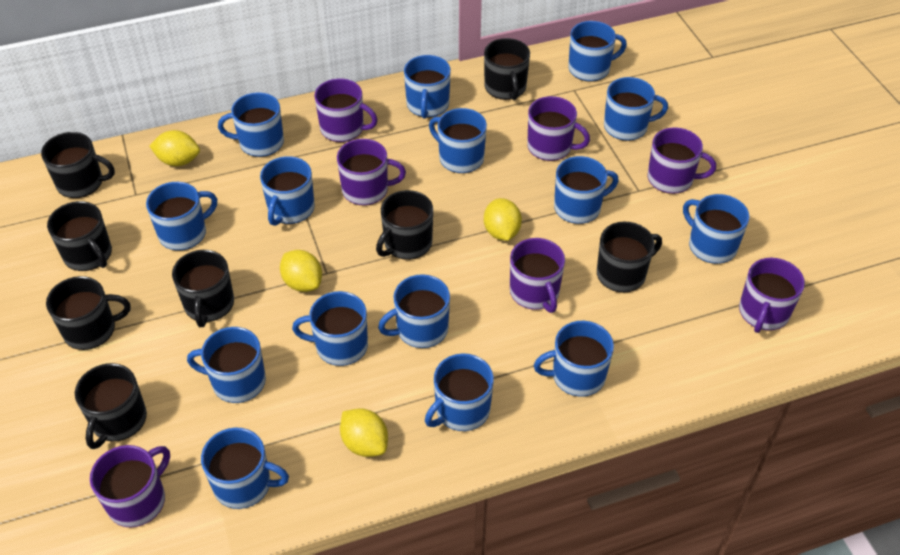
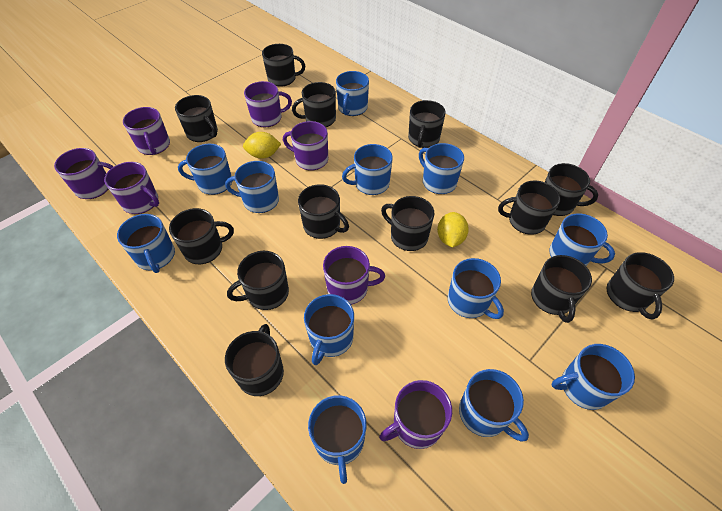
black mug: 8 -> 13
blue mug: 15 -> 12
yellow lemon: 4 -> 2

